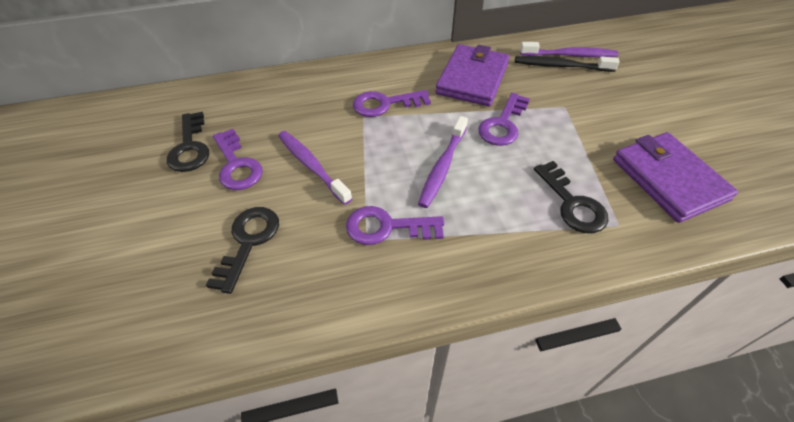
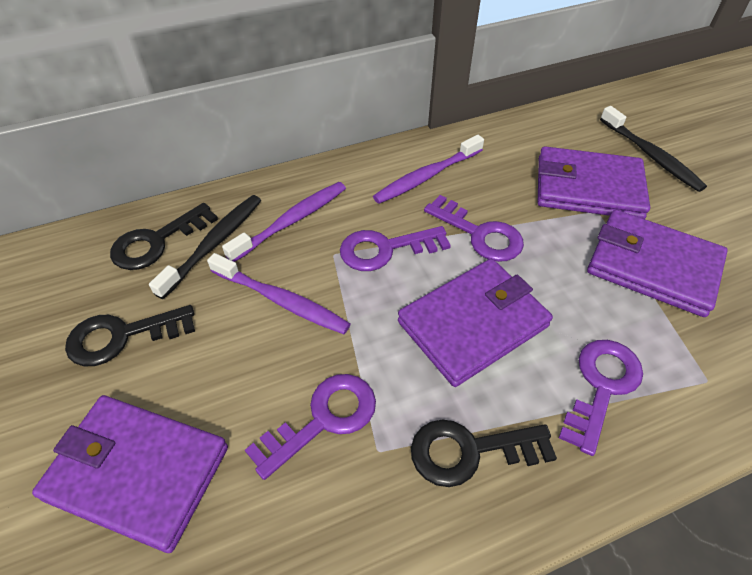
black toothbrush: 1 -> 2
purple wallet: 2 -> 4

